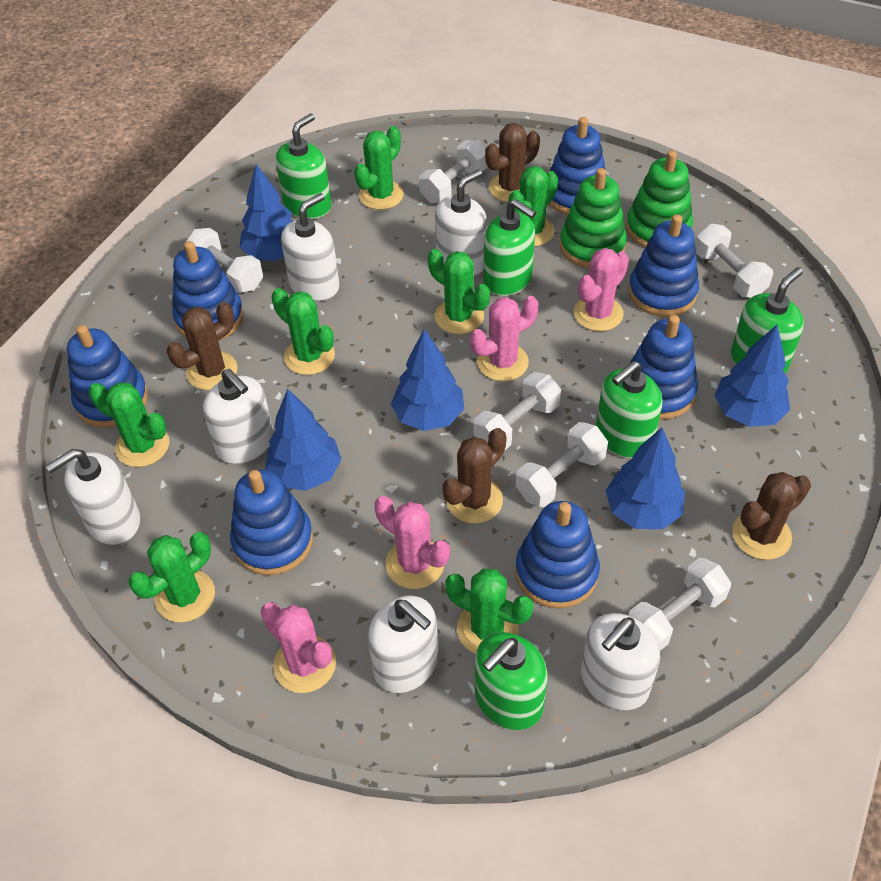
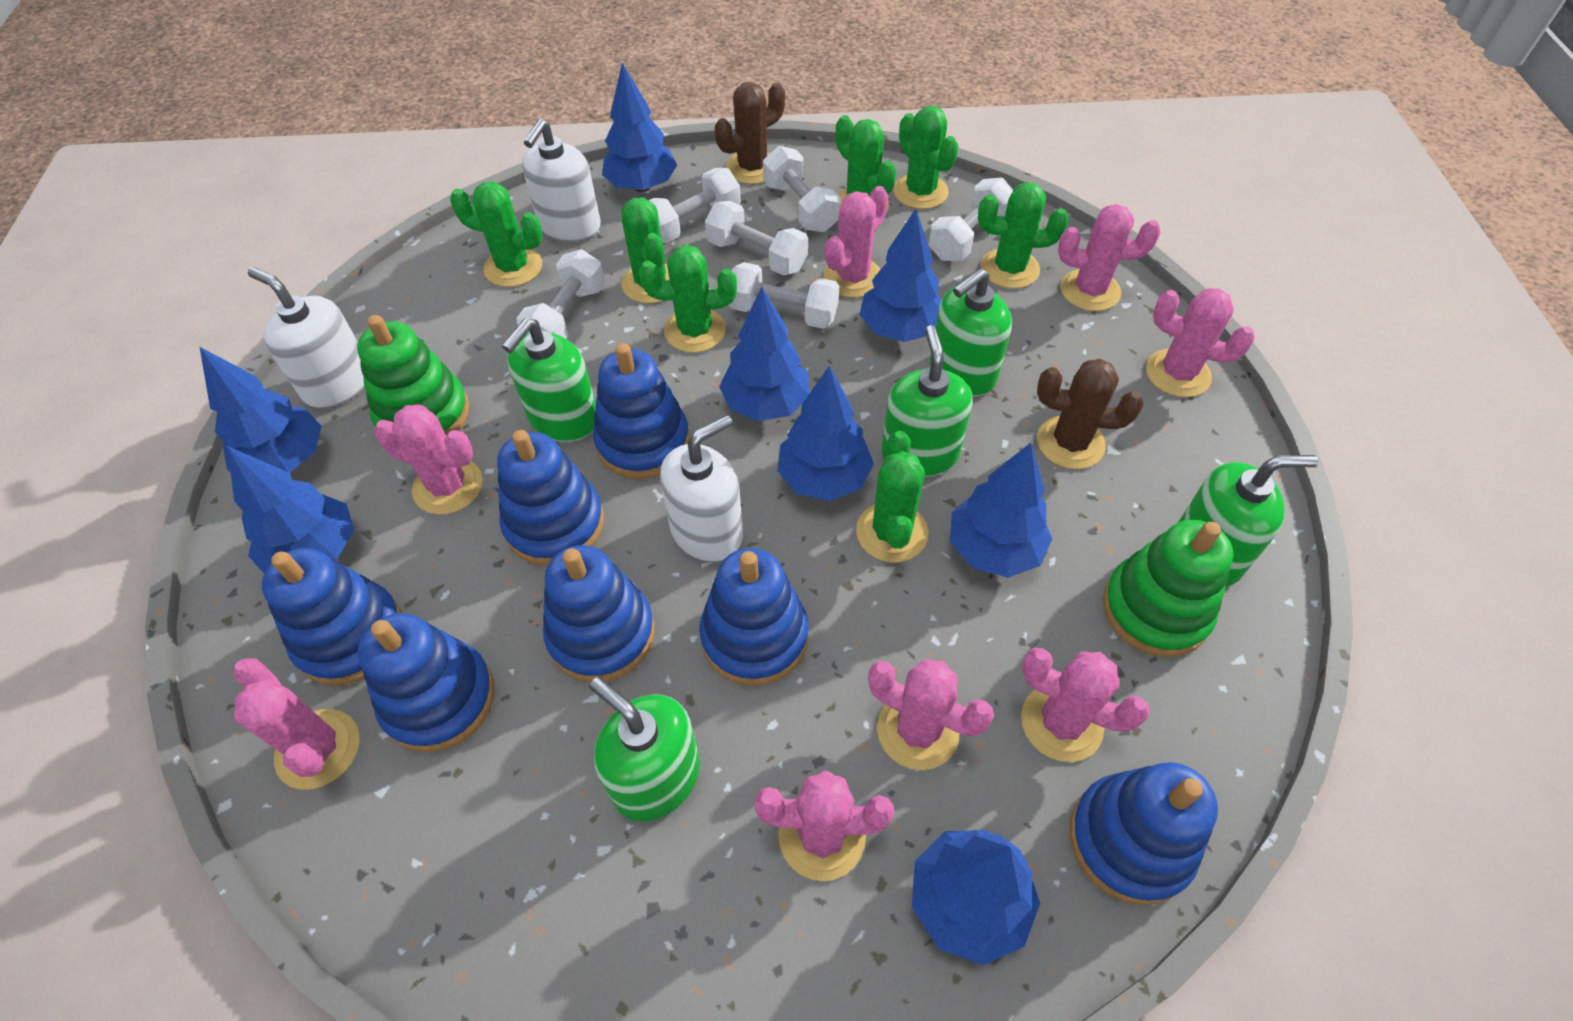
blue tree: 5 -> 8
brown cactus: 4 -> 2
pink cactus: 4 -> 8
white soap dispenser: 6 -> 3

